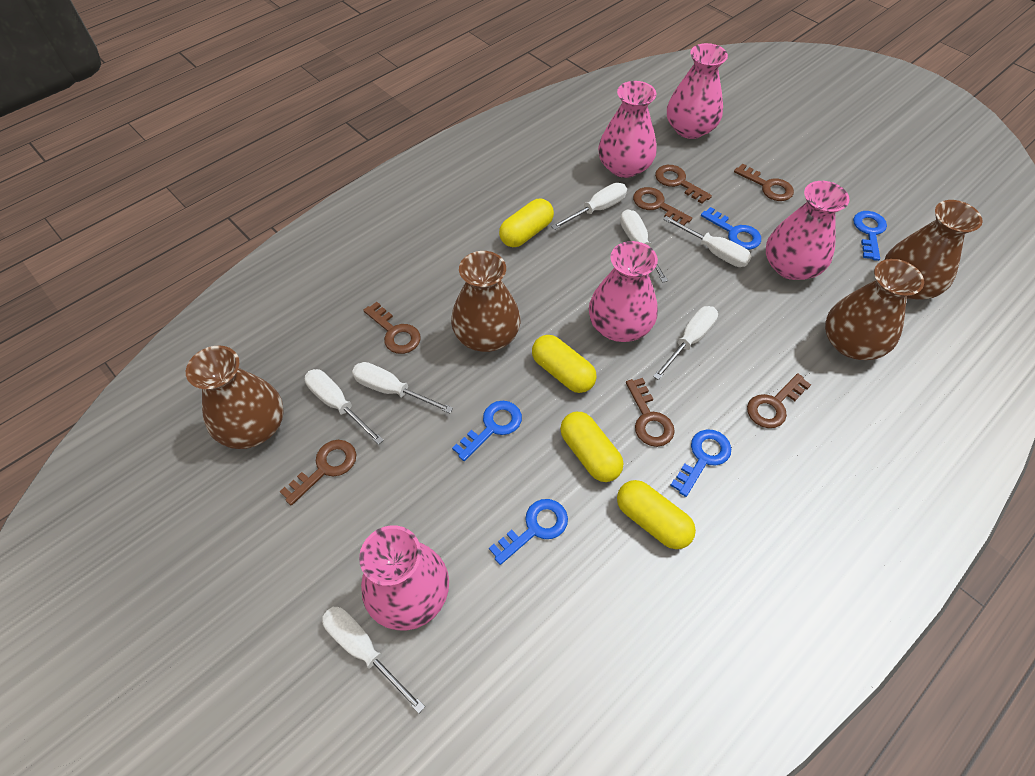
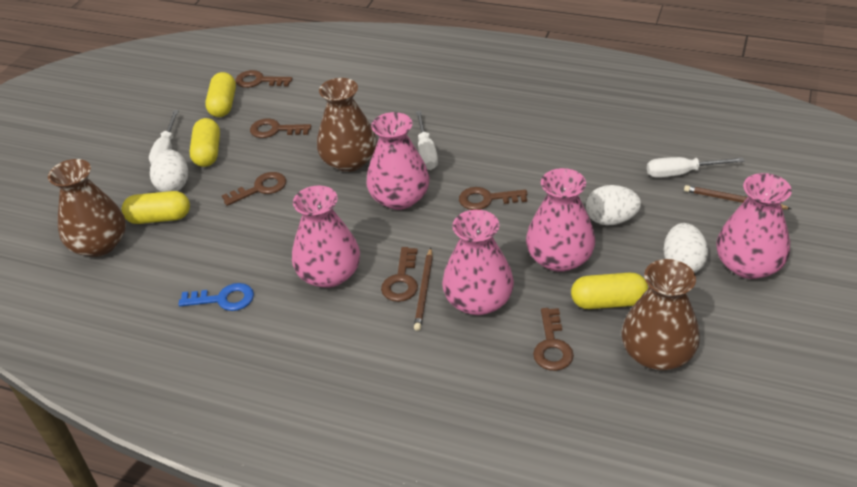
blue key: 5 -> 1
brown key: 7 -> 6
brown pencil: 0 -> 2
brown vase: 4 -> 3
white egg: 0 -> 3
white screwdriver: 7 -> 3

